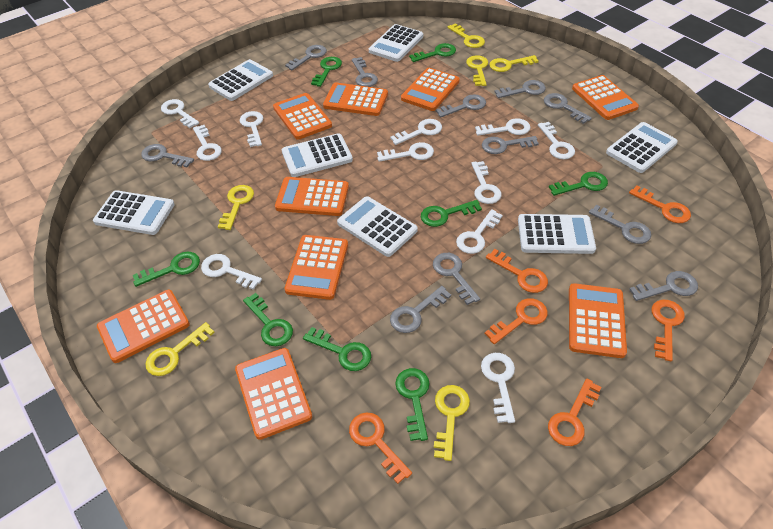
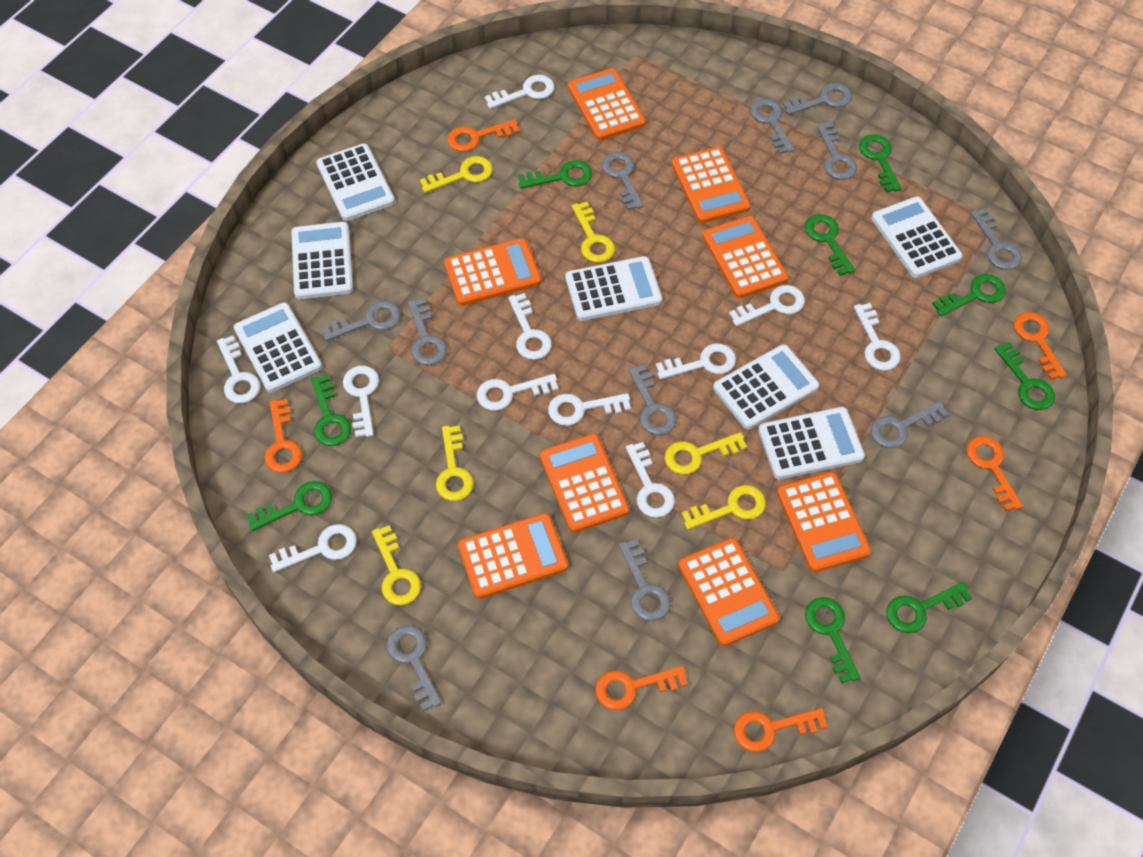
green key: 8 -> 9
orange calculator: 9 -> 8

